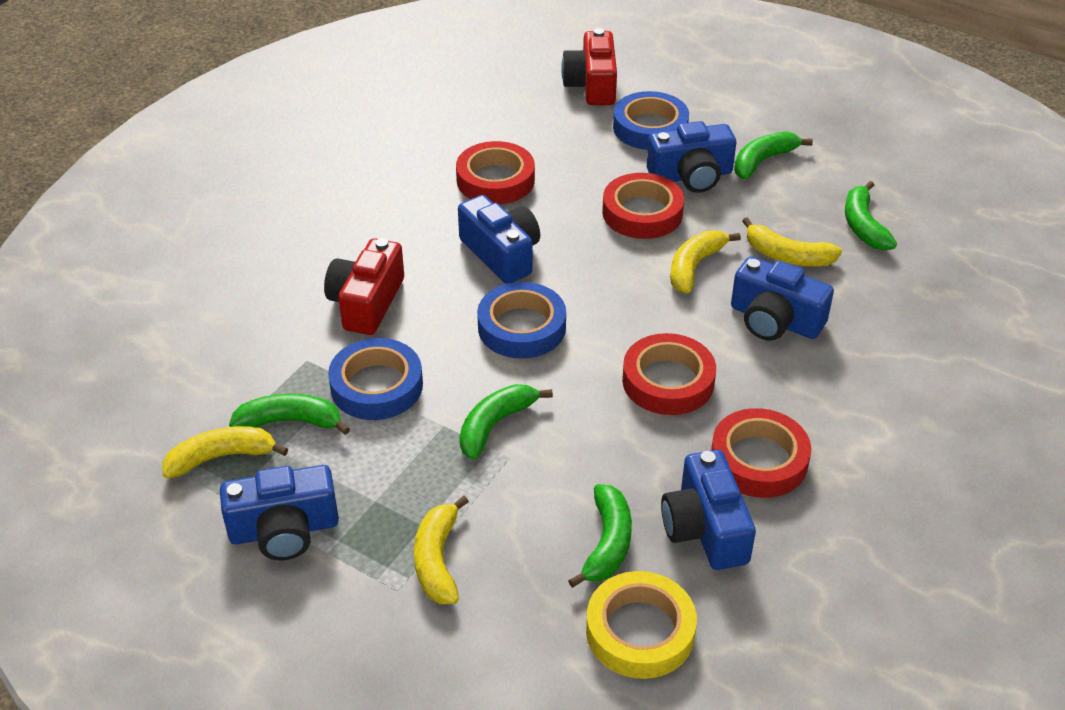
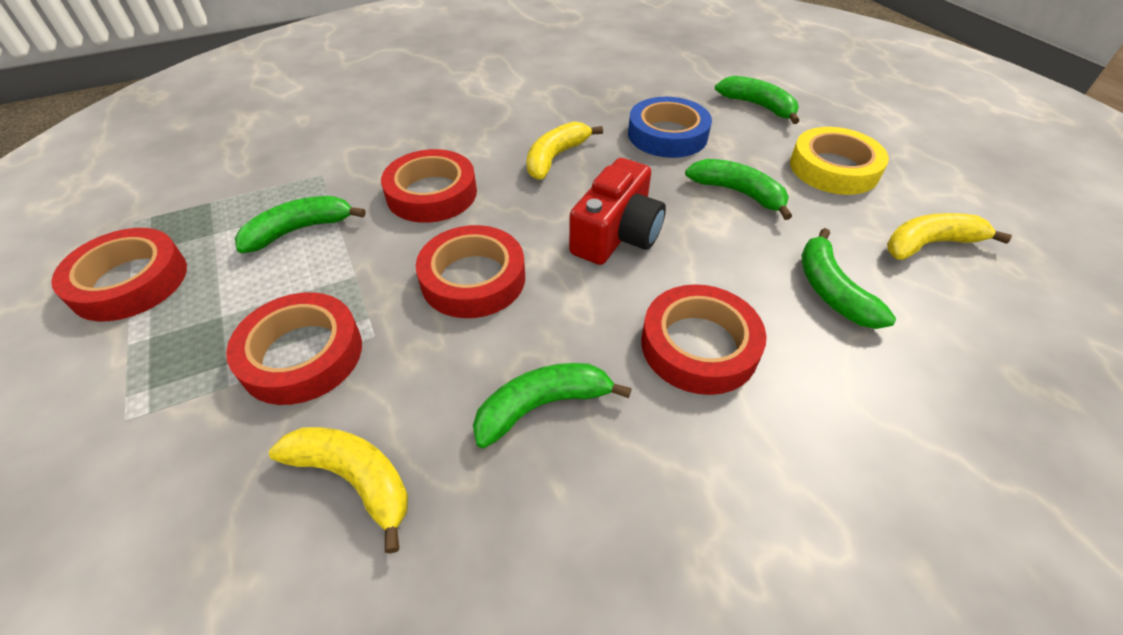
blue camera: 5 -> 0
blue tape: 3 -> 1
red camera: 2 -> 1
red tape: 4 -> 5
yellow banana: 4 -> 3

